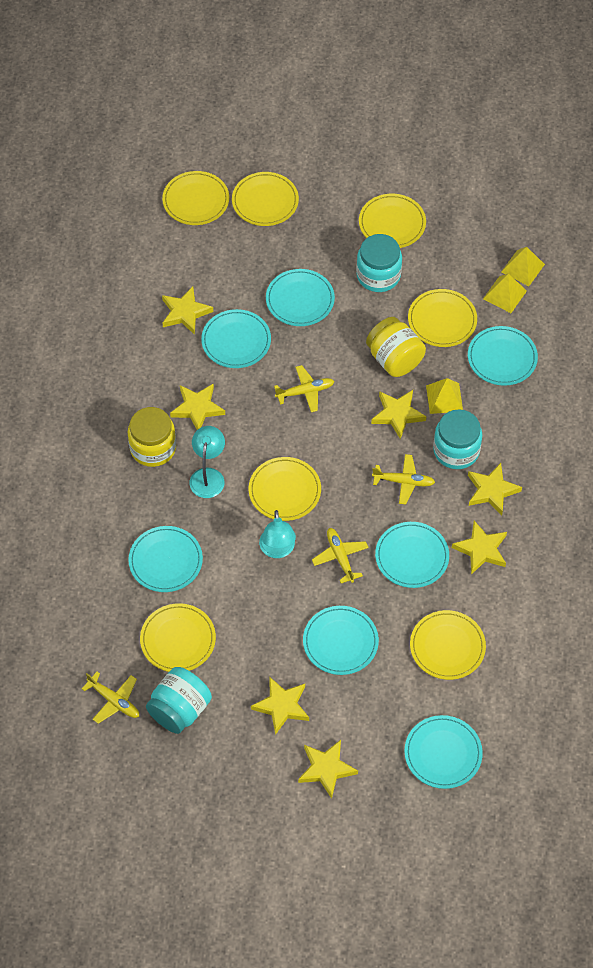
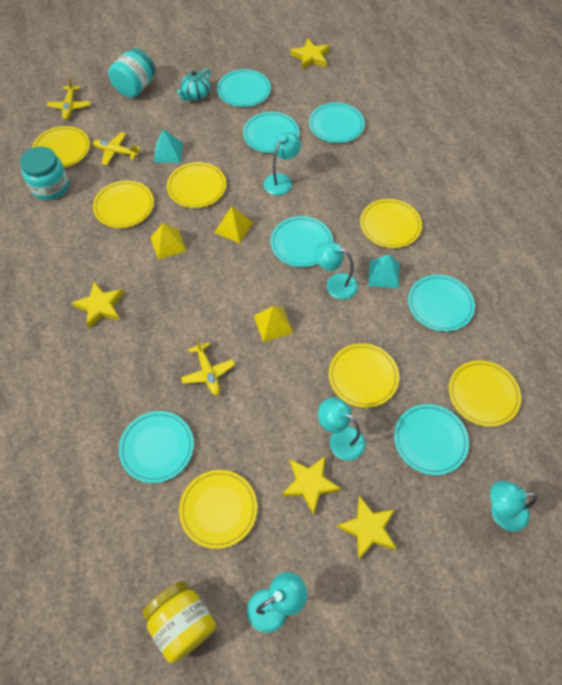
turquoise jar: 3 -> 2
turquoise lamp: 2 -> 5
turquoise pyramid: 0 -> 2
turquoise teapot: 0 -> 1
yellow jar: 2 -> 1
yellow plane: 4 -> 3
yellow star: 7 -> 4

